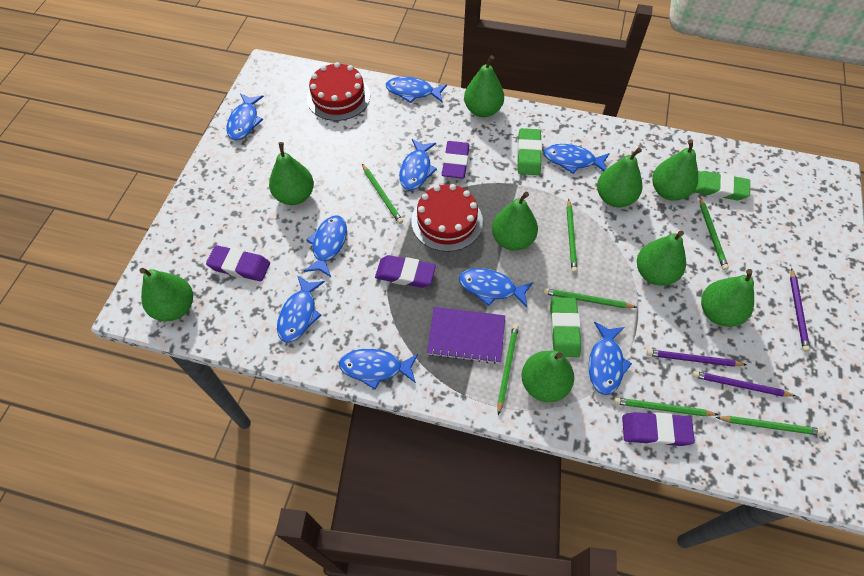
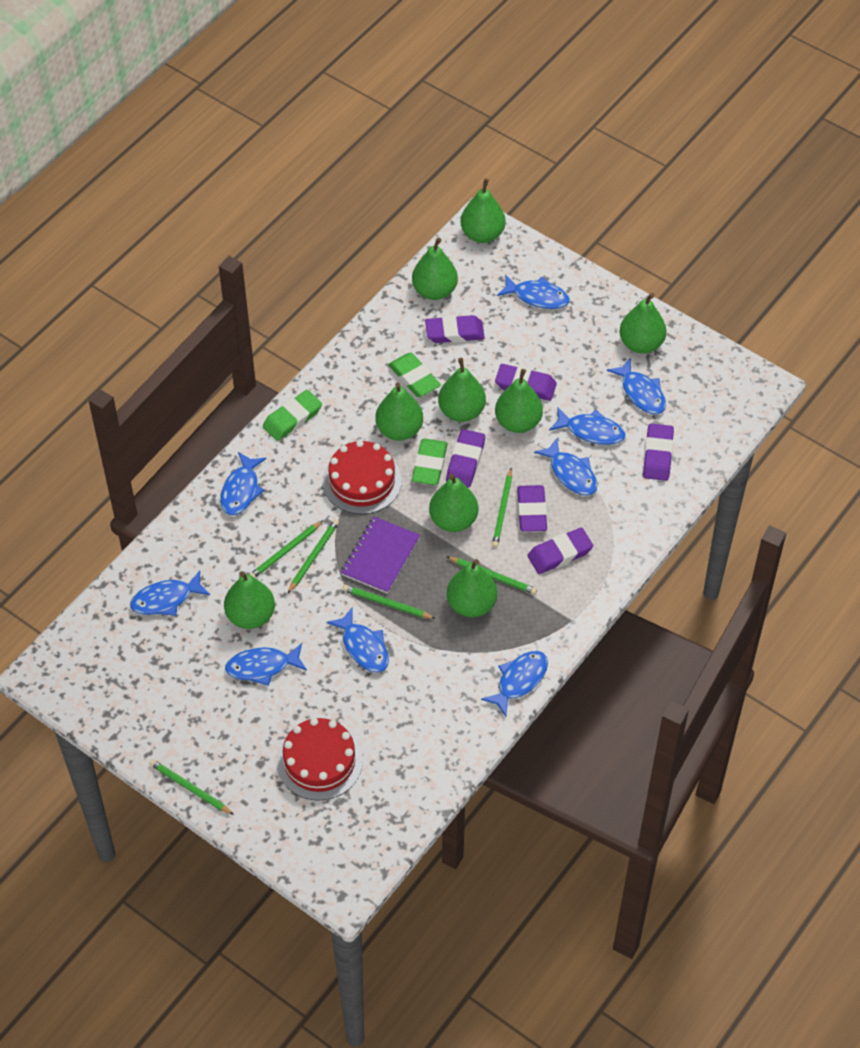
green pencil: 7 -> 6
purple eraser: 4 -> 6
purple pencil: 3 -> 0

